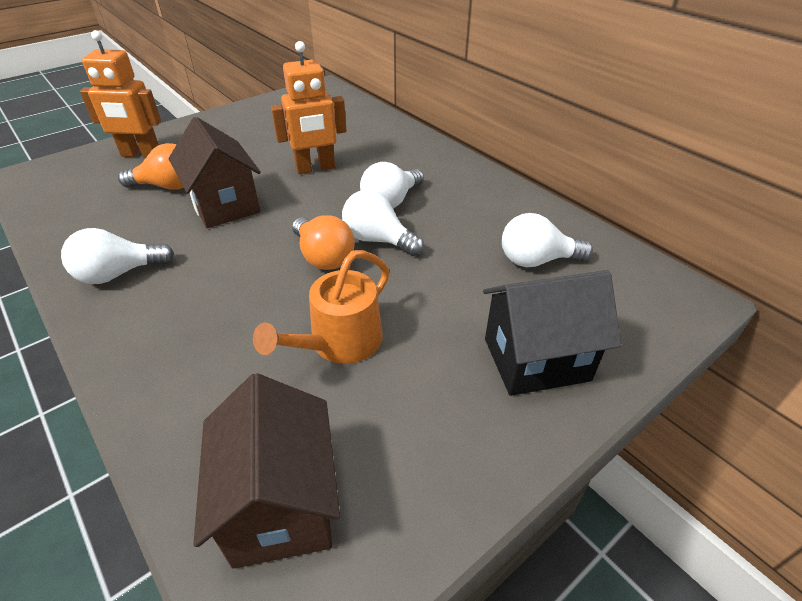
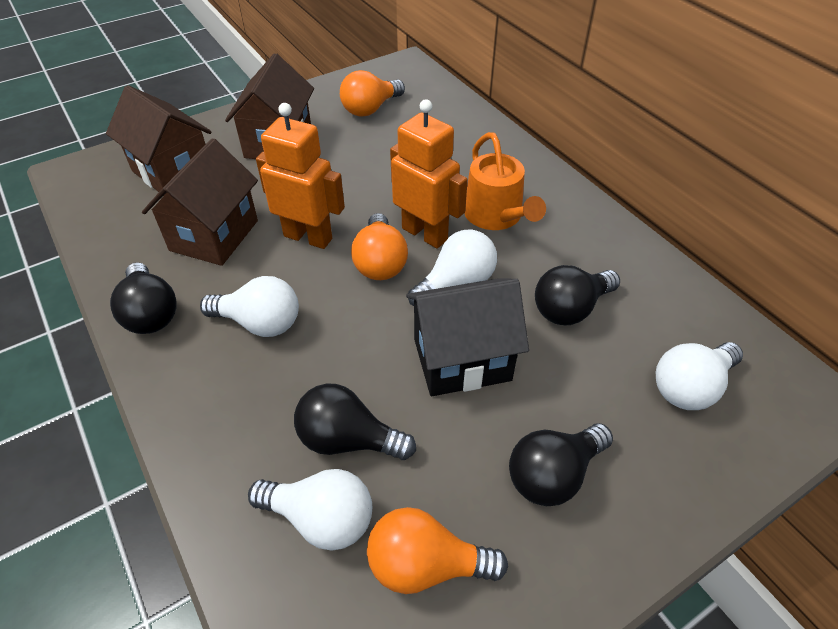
black light bulb: 0 -> 4
brown house: 2 -> 3
orange light bulb: 2 -> 3

